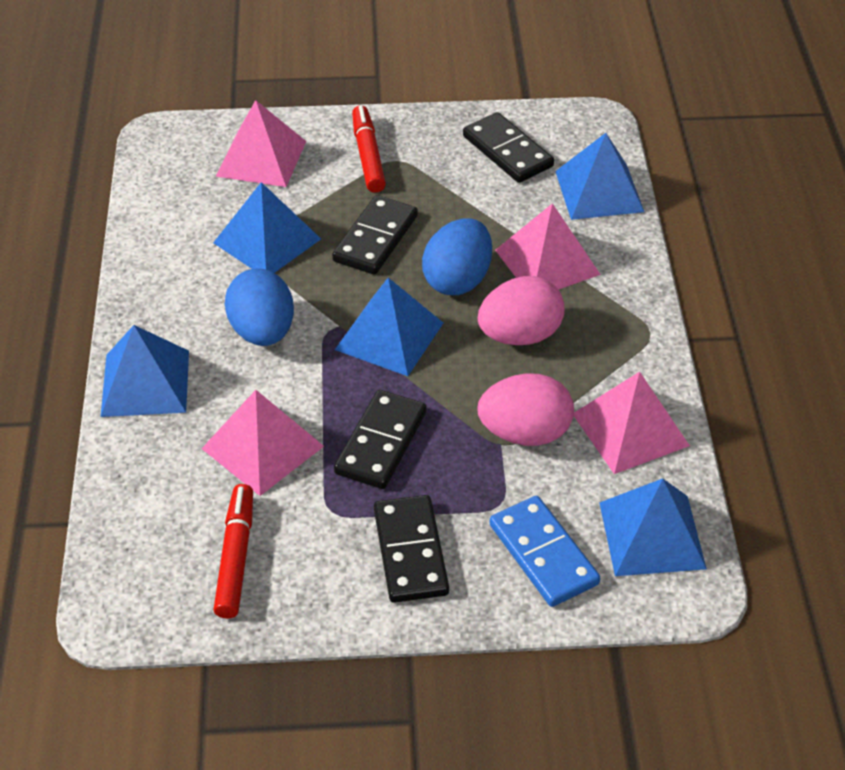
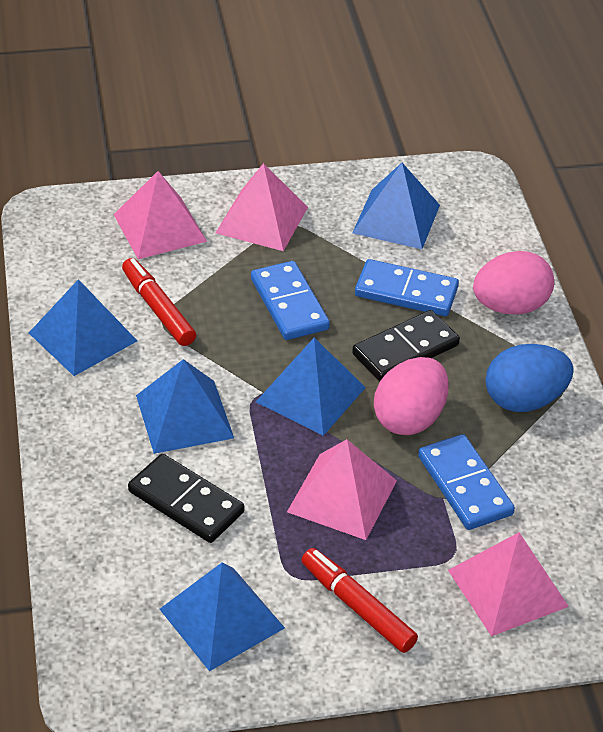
black domino: 4 -> 2
blue domino: 1 -> 3
blue egg: 2 -> 1

